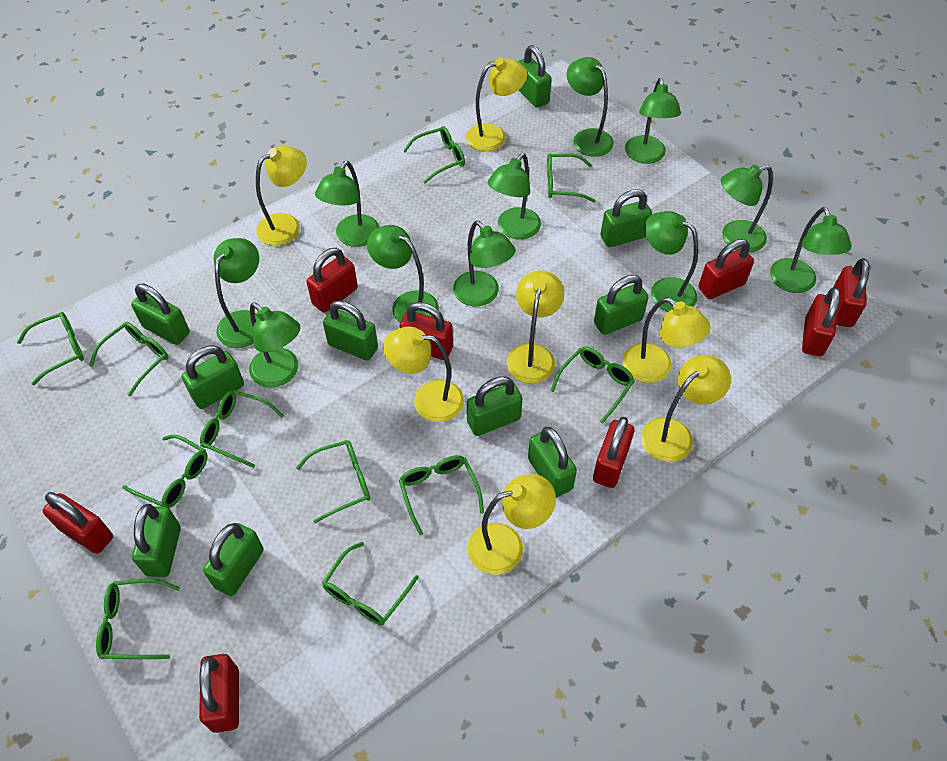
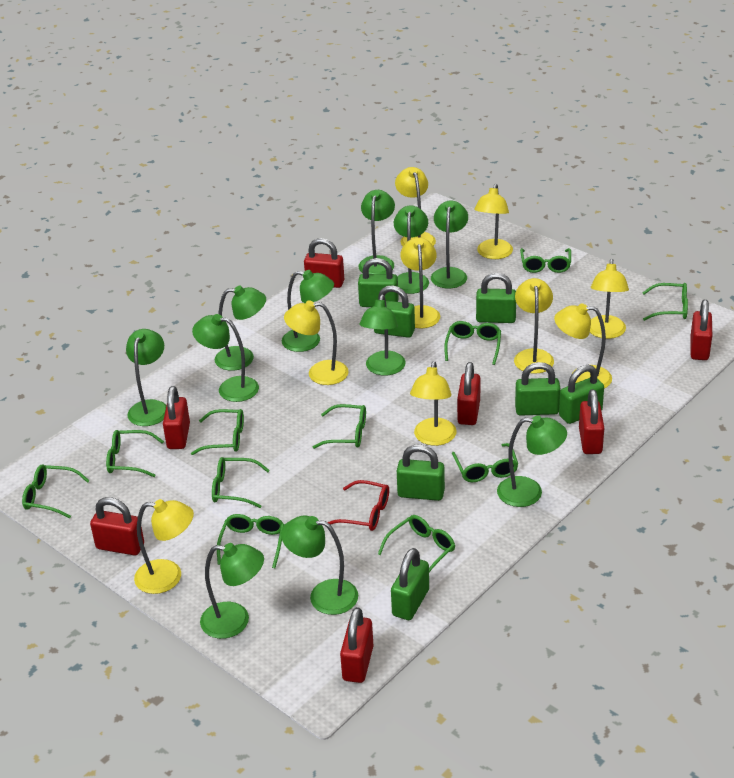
green padlock: 10 -> 7
red glasses: 0 -> 1
red padlock: 8 -> 7
yellow lamp: 7 -> 9

